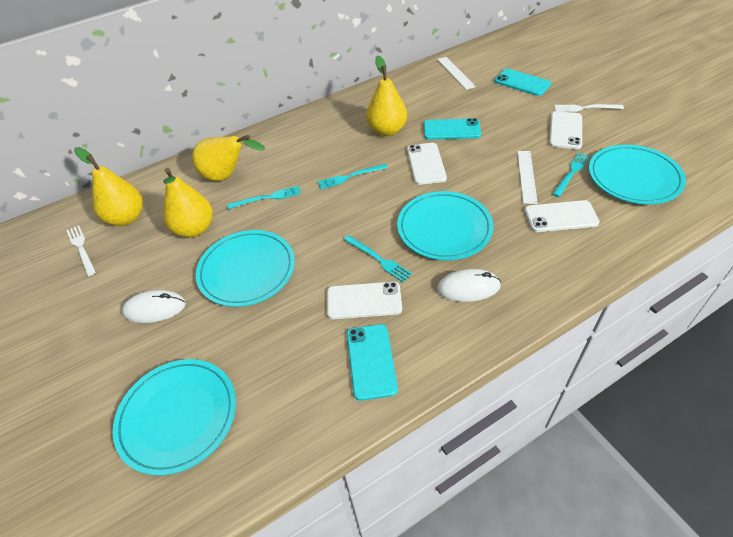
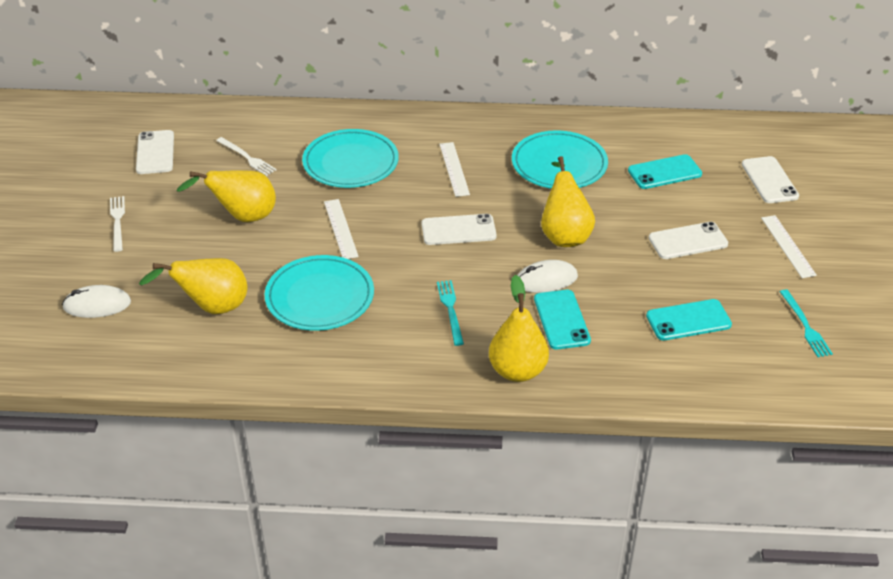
turquoise fork: 4 -> 2
turquoise plate: 4 -> 3
white ruler: 2 -> 3

